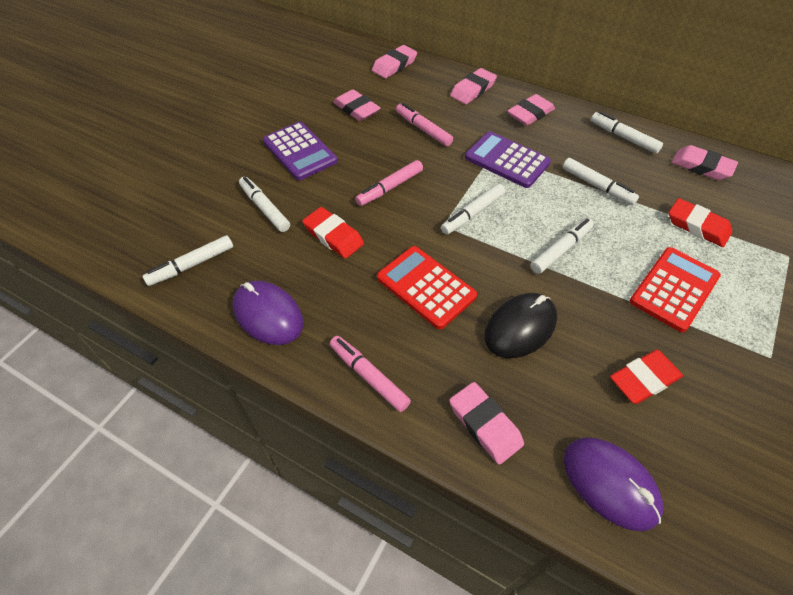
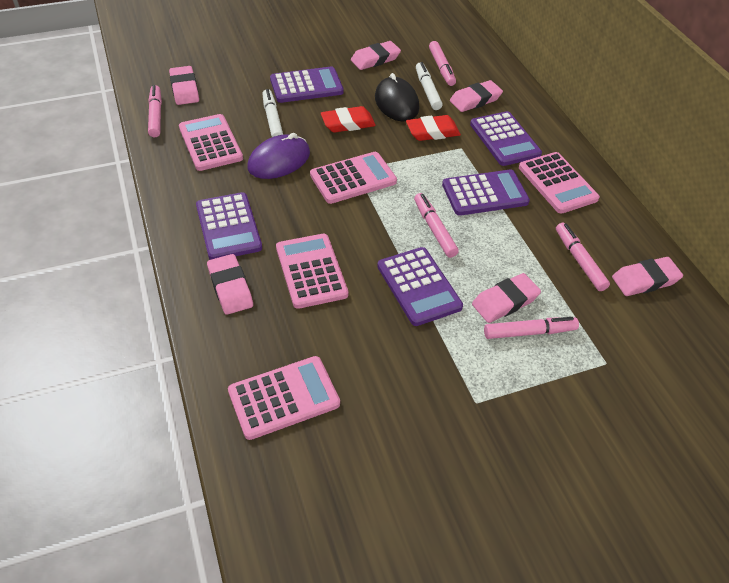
pink calculator: 0 -> 5
pink marker: 3 -> 5
purple calculator: 2 -> 5
purple mouse: 2 -> 1
red calculator: 2 -> 0
red eraser: 3 -> 2
white marker: 6 -> 2

